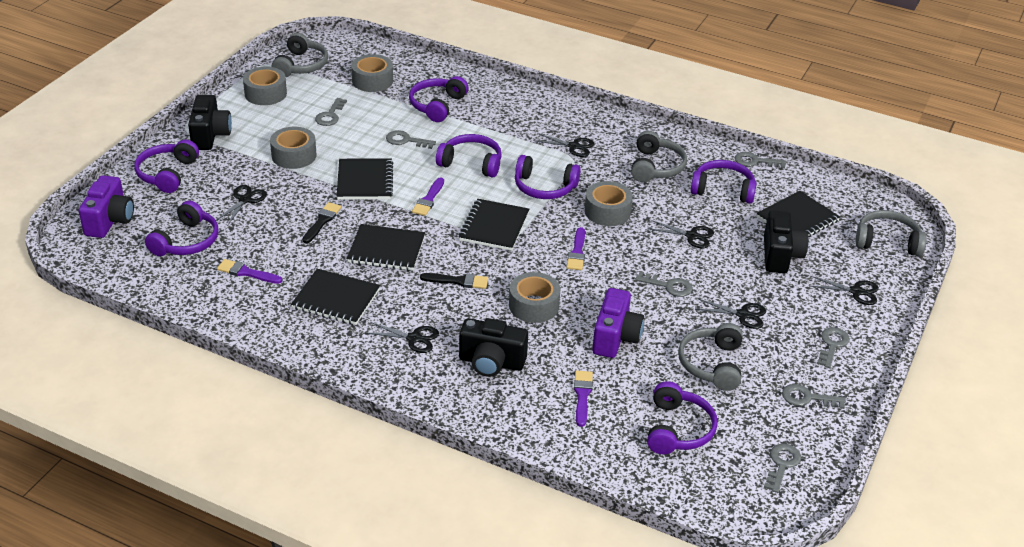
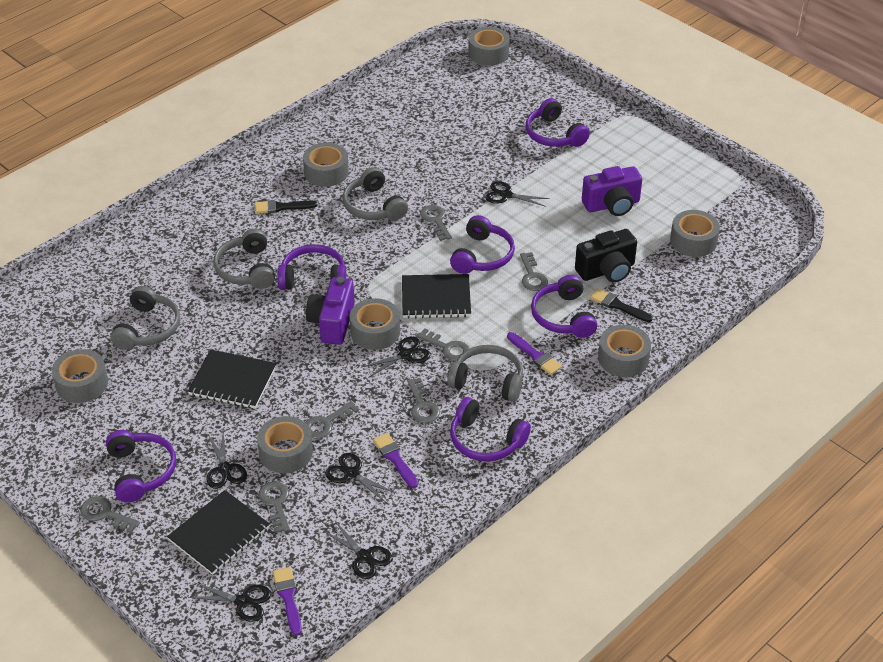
black camera: 3 -> 1
black notebook: 5 -> 3
grey tape: 5 -> 7
purple brush: 4 -> 3
purple headphones: 7 -> 6

